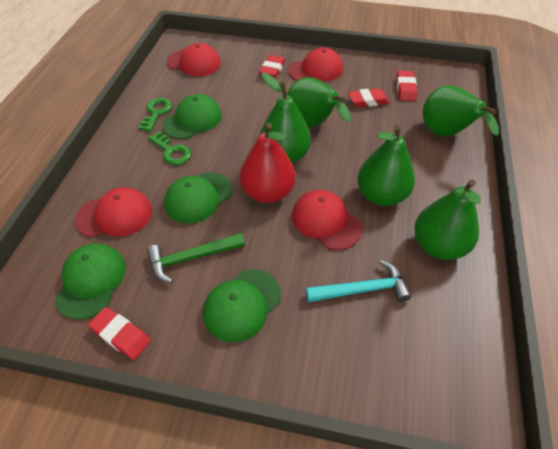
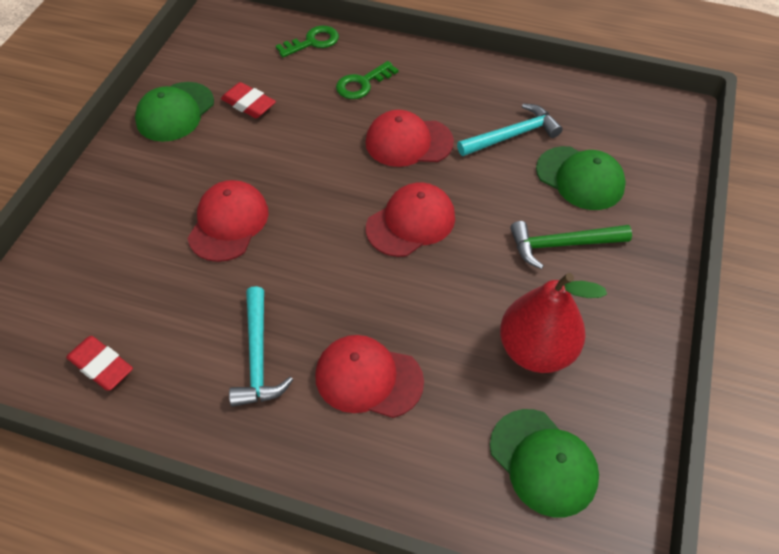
green cap: 4 -> 3
green pear: 5 -> 0
red eraser: 4 -> 2
turquoise hammer: 1 -> 2

